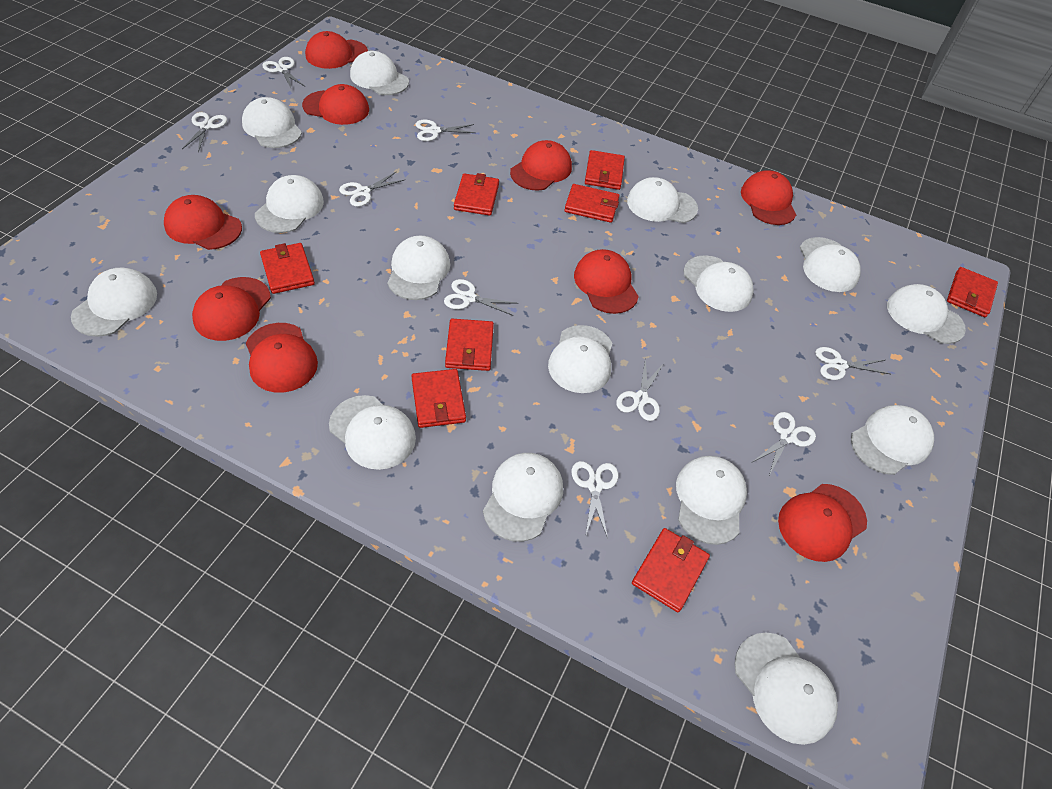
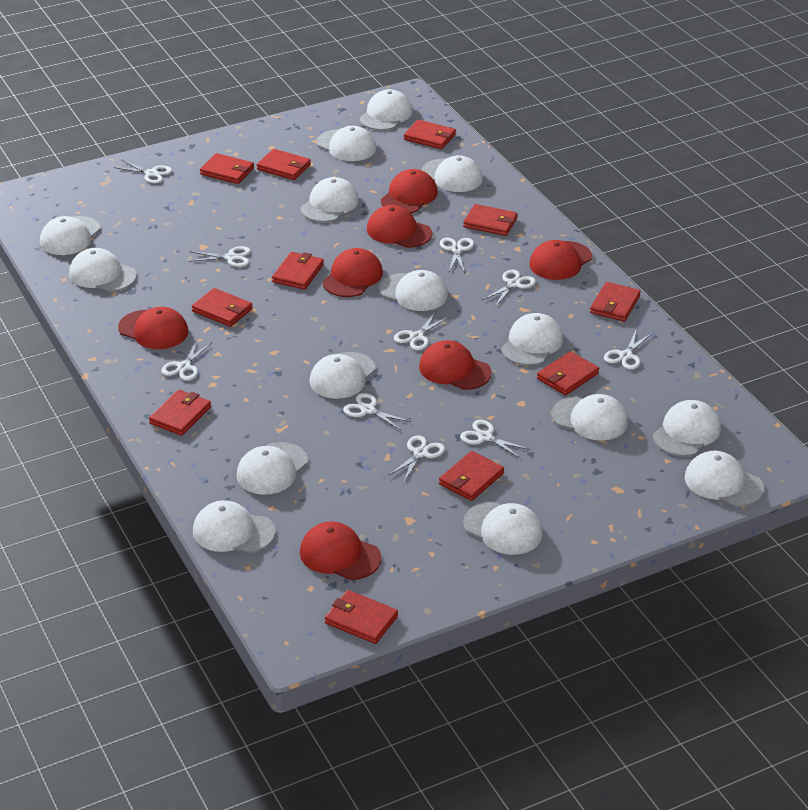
red cap: 9 -> 7
red wallet: 8 -> 11
white scissors: 9 -> 10

